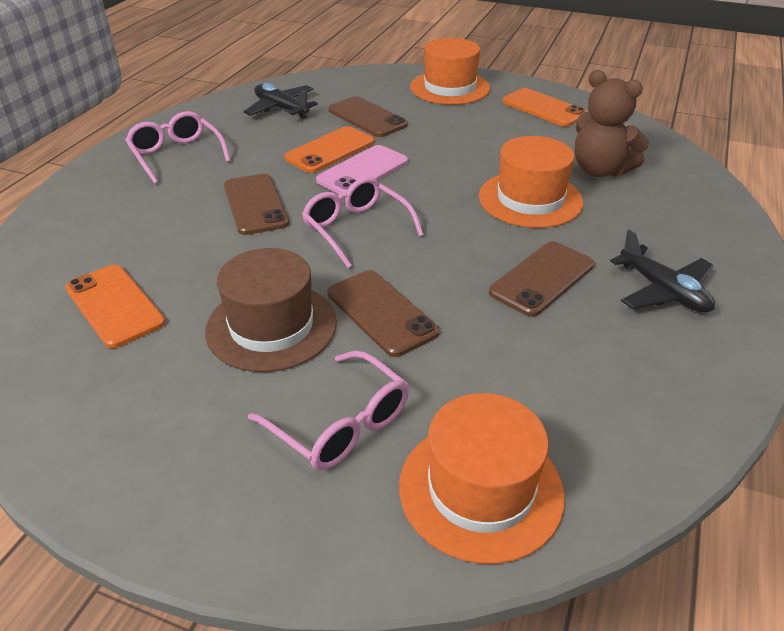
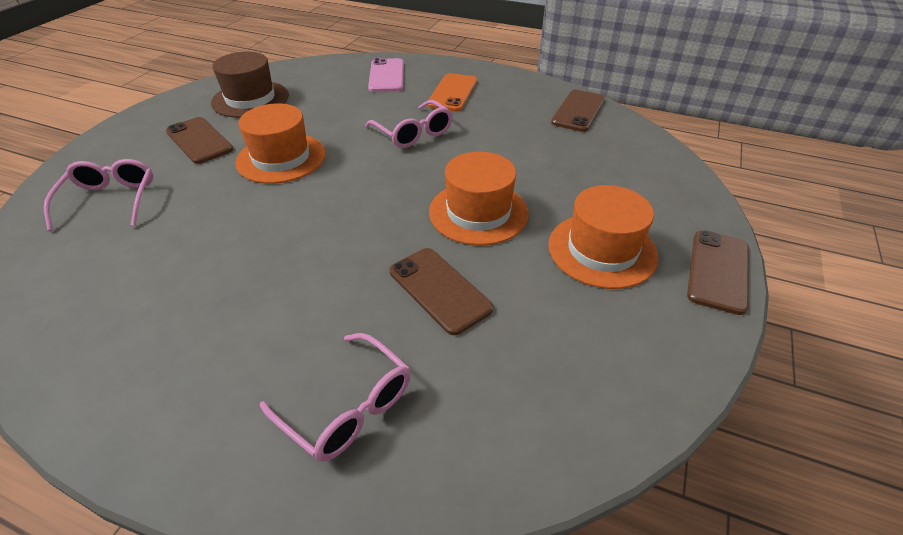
black plane: 2 -> 0
brown teddy bear: 1 -> 0
orange phone: 3 -> 1

